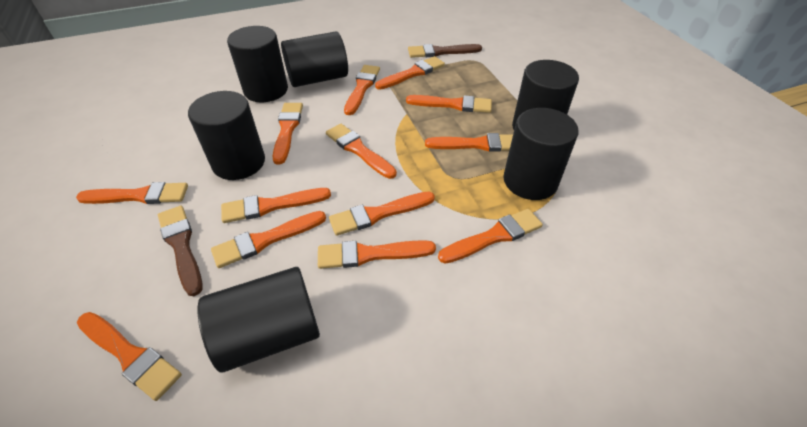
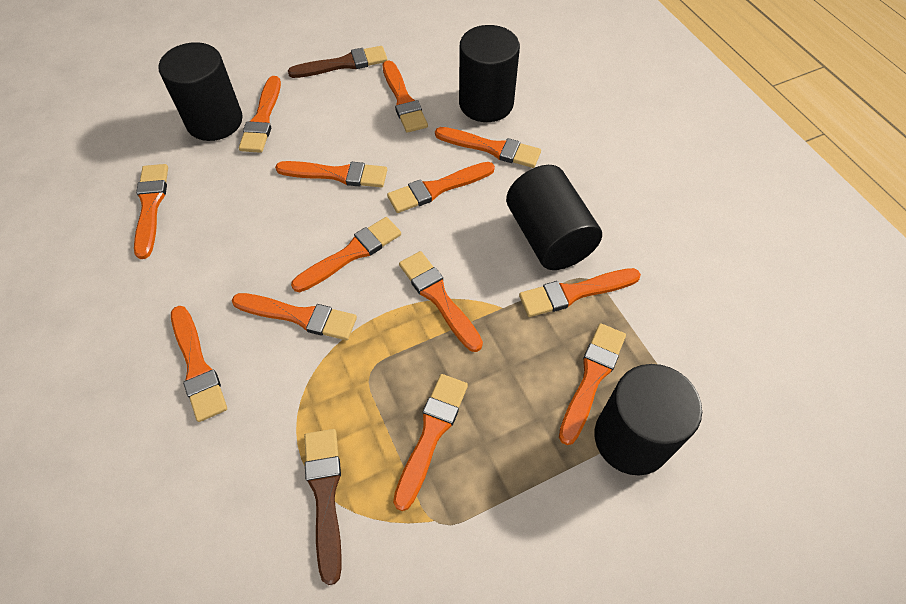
black cylinder: 6 -> 4

